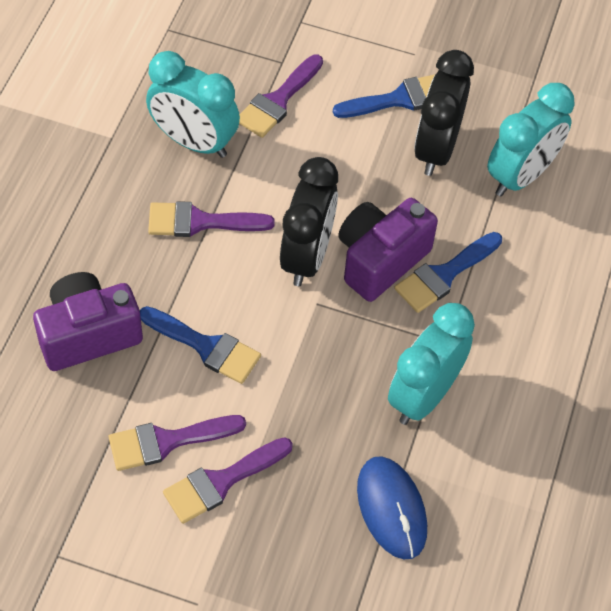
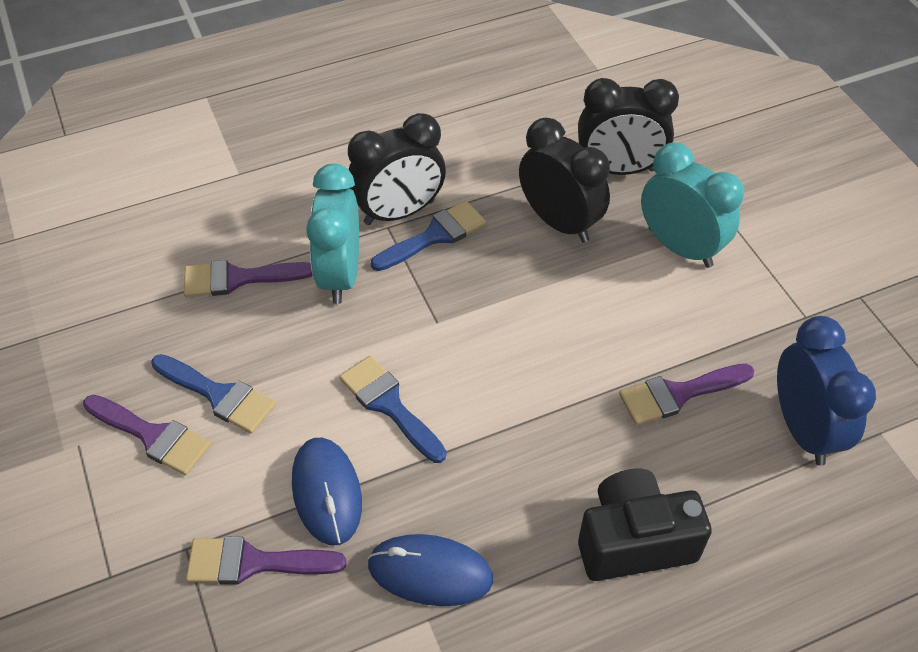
black camera: 0 -> 1
black clock: 2 -> 3
blue clock: 0 -> 1
blue mouse: 1 -> 2
purple camera: 2 -> 0
turquoise clock: 3 -> 2

